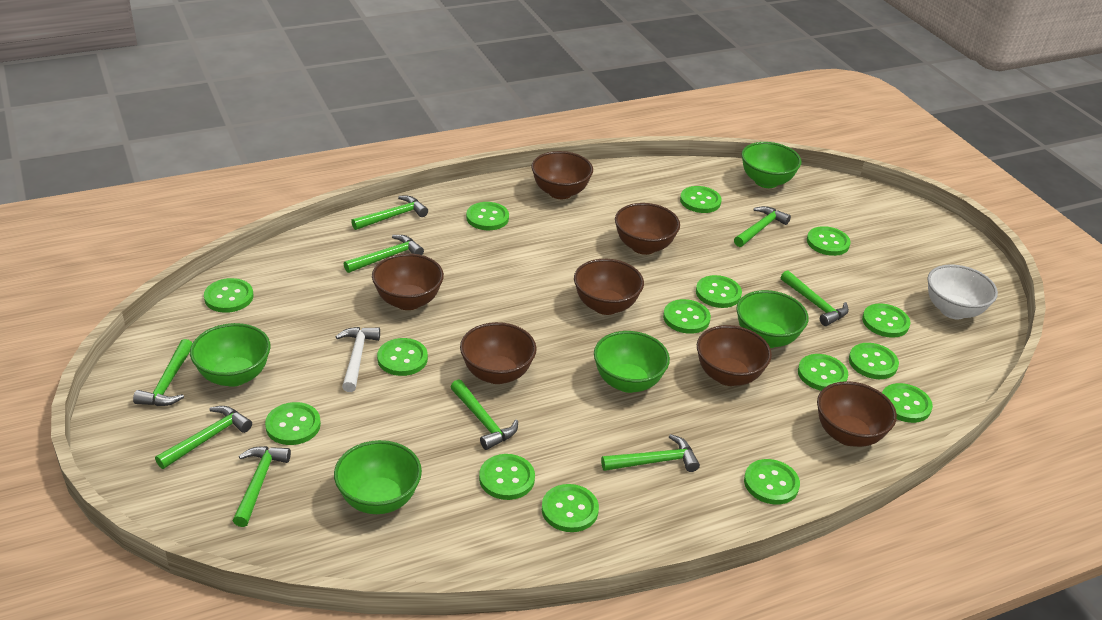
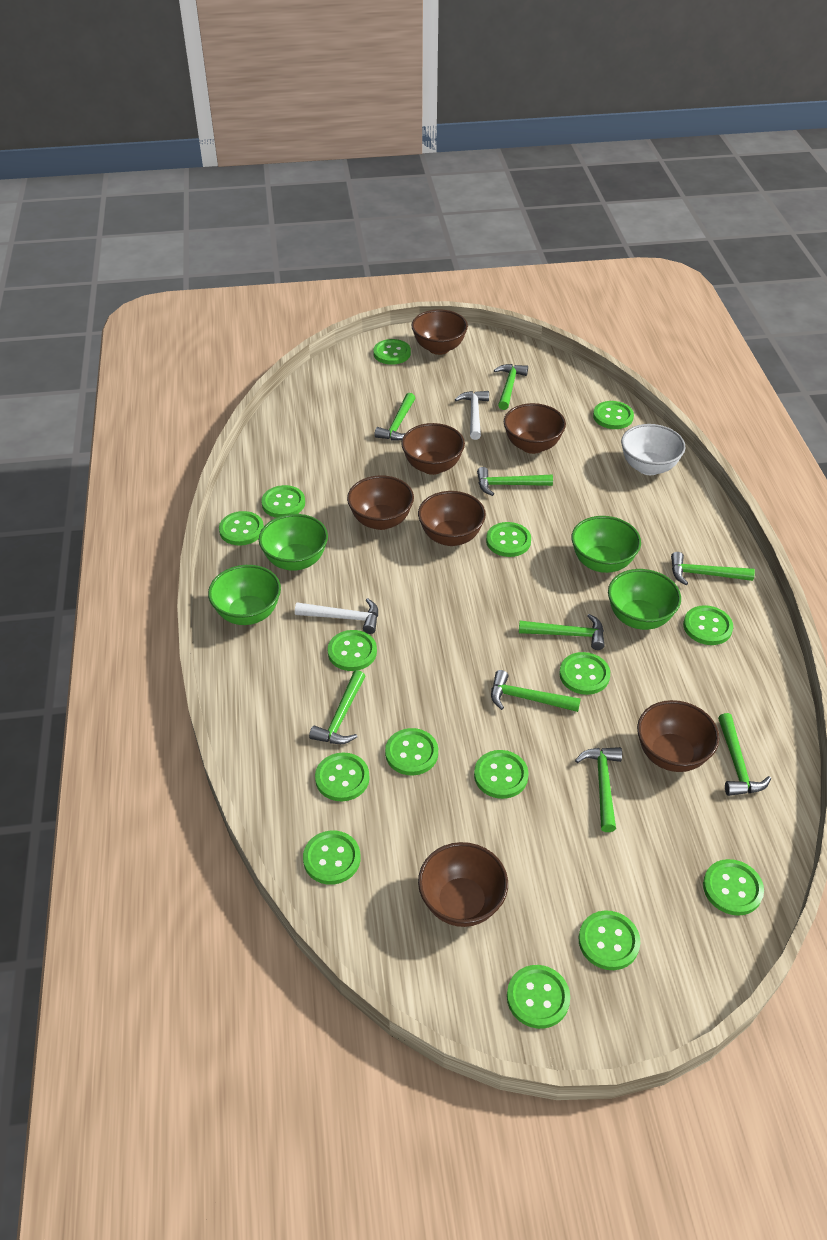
green bowl: 5 -> 4
white hammer: 1 -> 2

